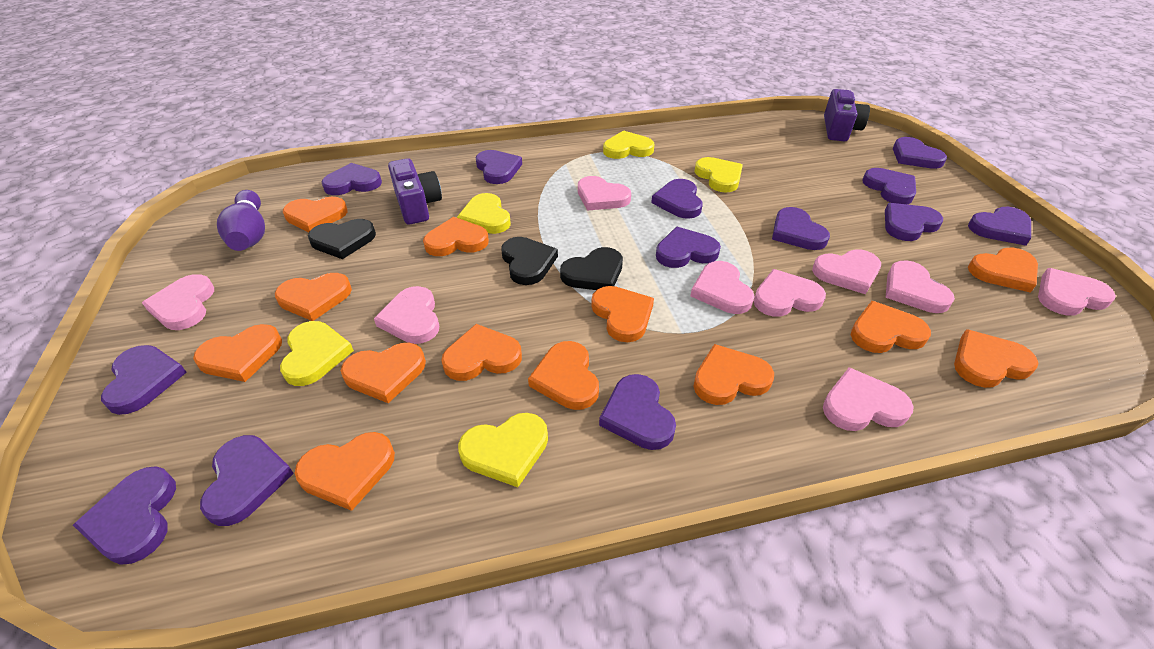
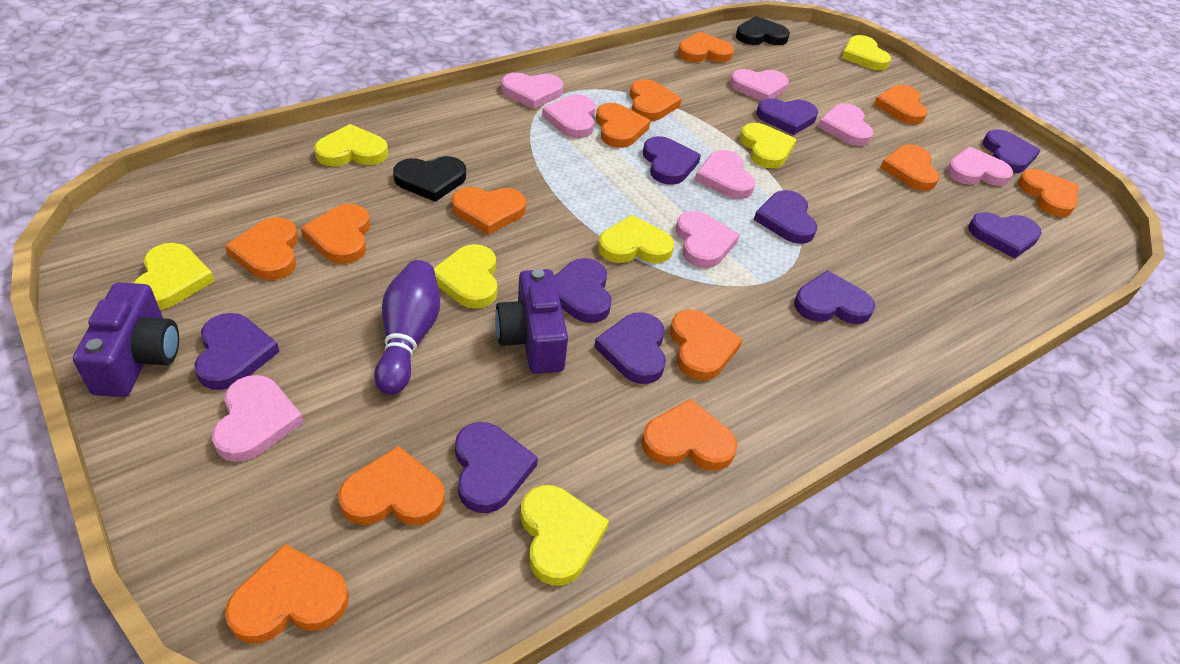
black heart: 3 -> 2
pink heart: 9 -> 8
purple heart: 13 -> 10
yellow heart: 5 -> 7

